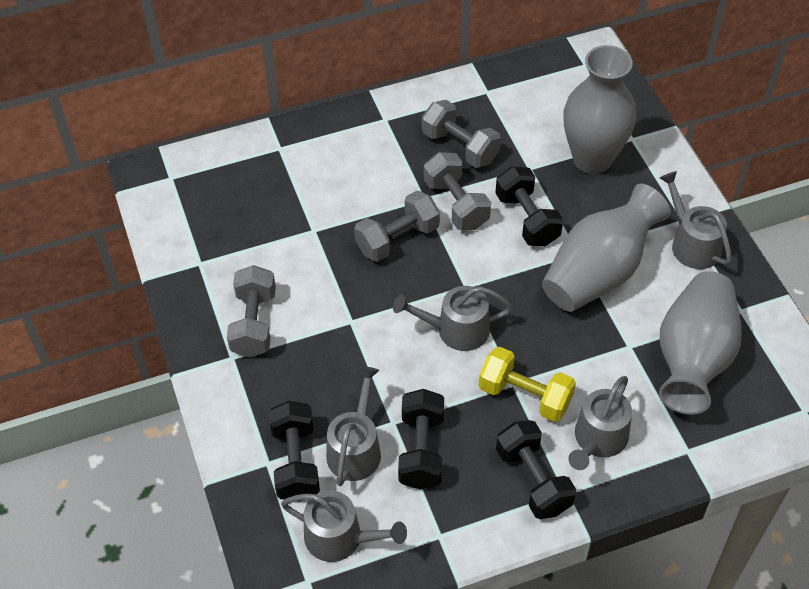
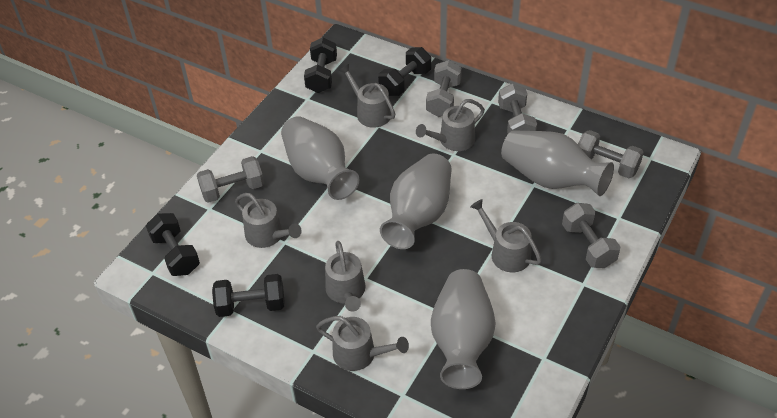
grey dumbbell: 4 -> 5
grey vase: 3 -> 4
grey watering can: 5 -> 6
yellow dumbbell: 1 -> 0

